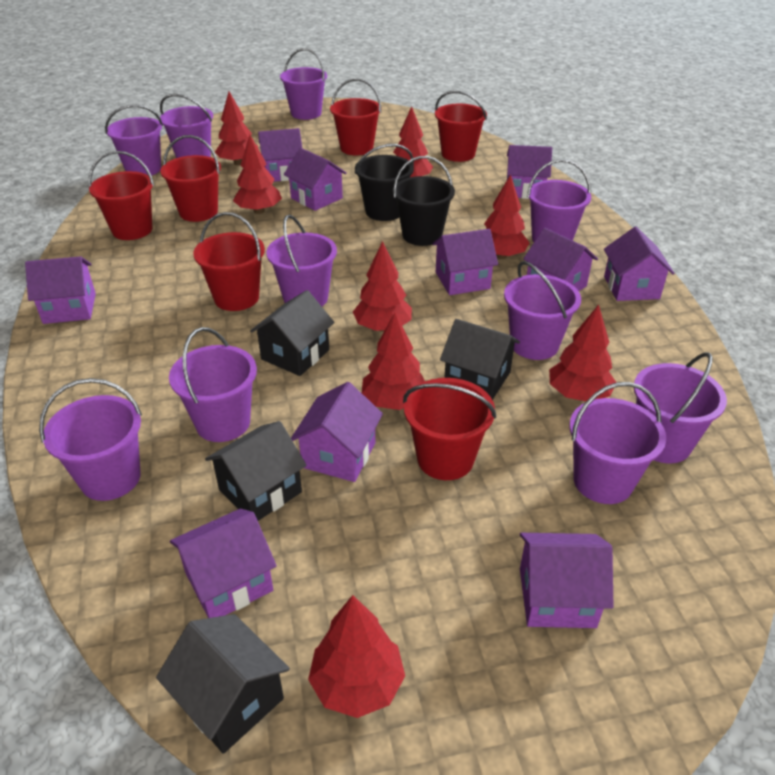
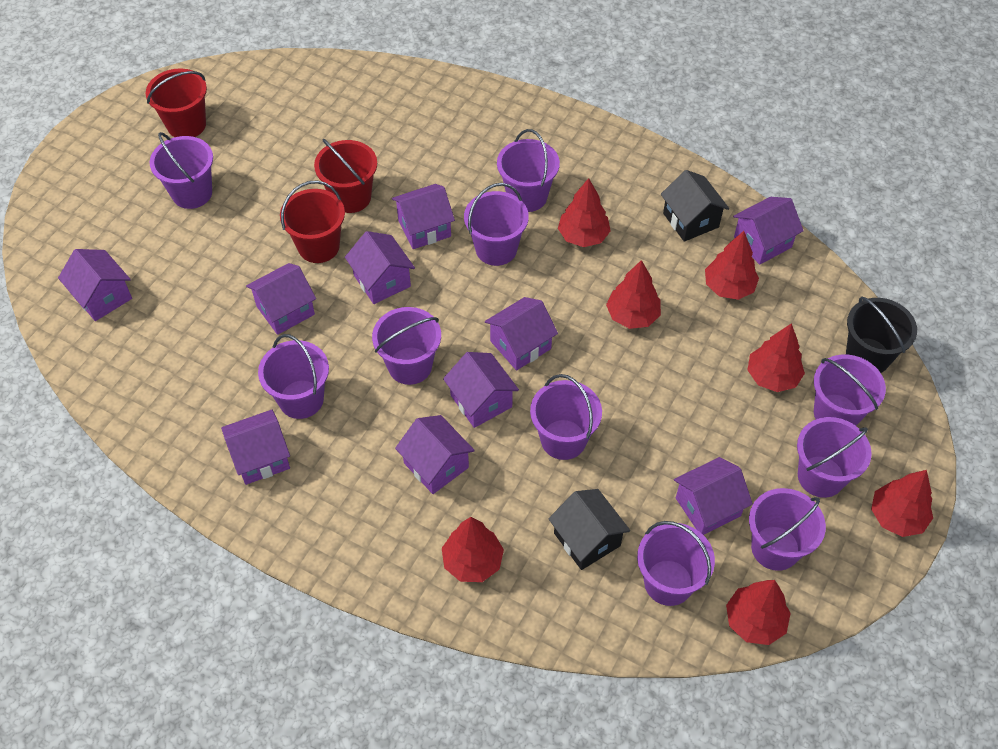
black bucket: 2 -> 1
black house: 4 -> 2
red bucket: 6 -> 3
red tree: 8 -> 7

